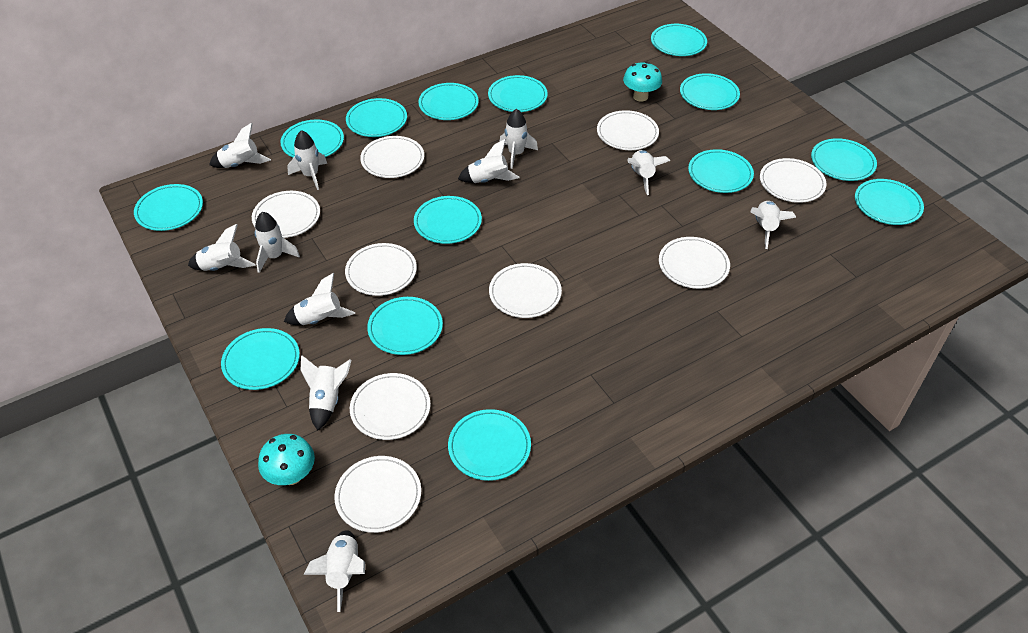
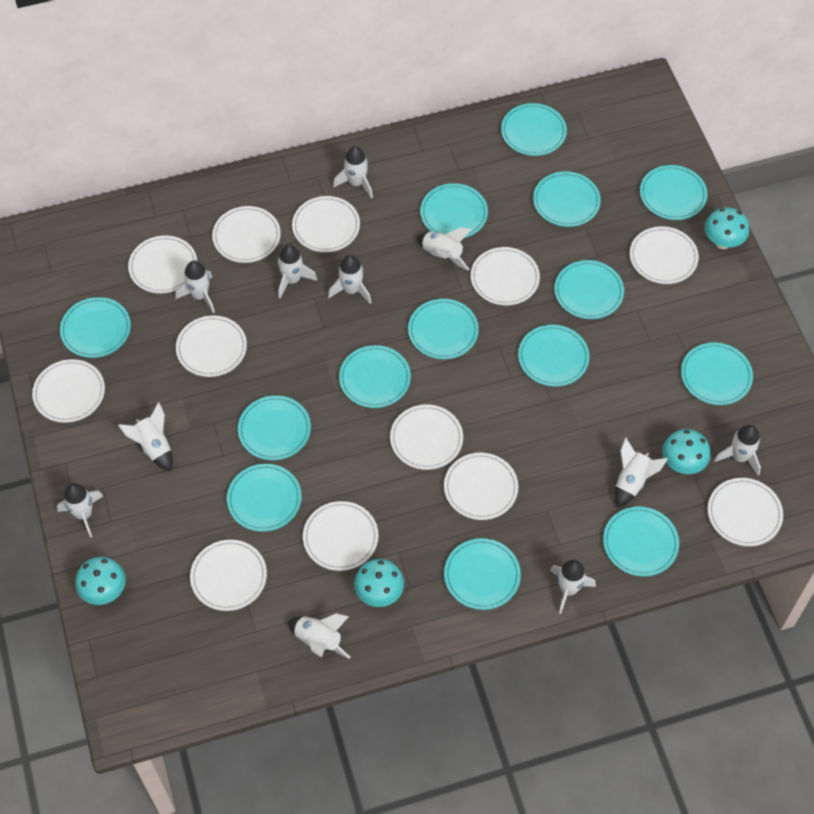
turquoise mushroom: 2 -> 4
white plate: 9 -> 12

